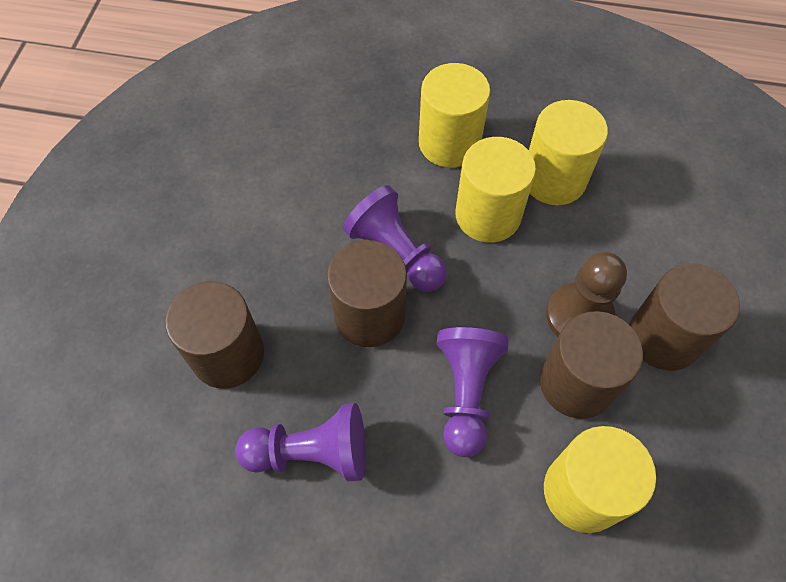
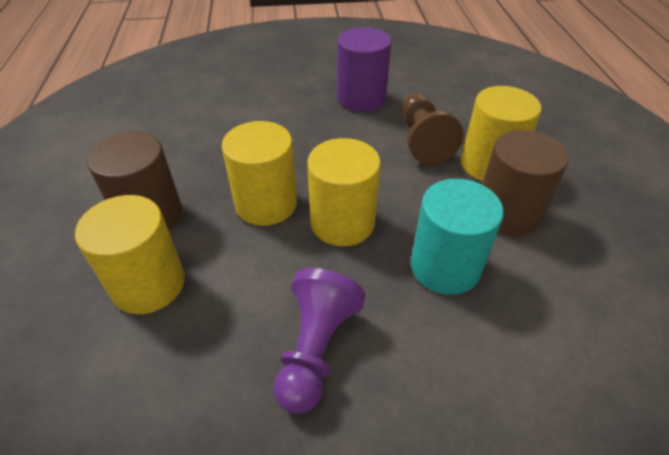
brown cylinder: 4 -> 2
purple cylinder: 0 -> 1
purple pawn: 3 -> 1
turquoise cylinder: 0 -> 1

